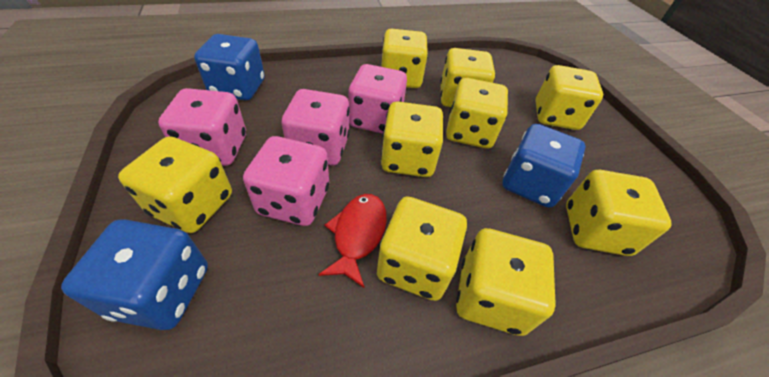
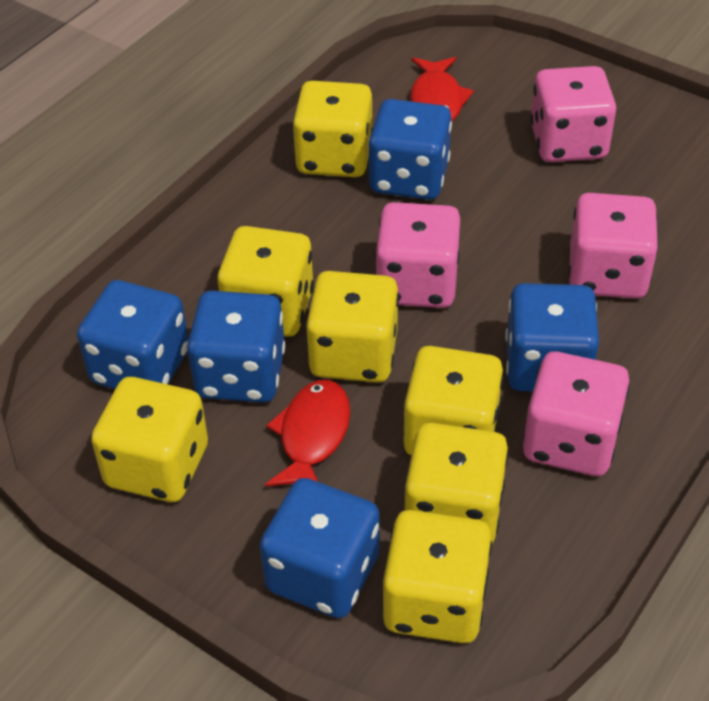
blue dice: 3 -> 5
red fish: 1 -> 2
yellow dice: 9 -> 7

